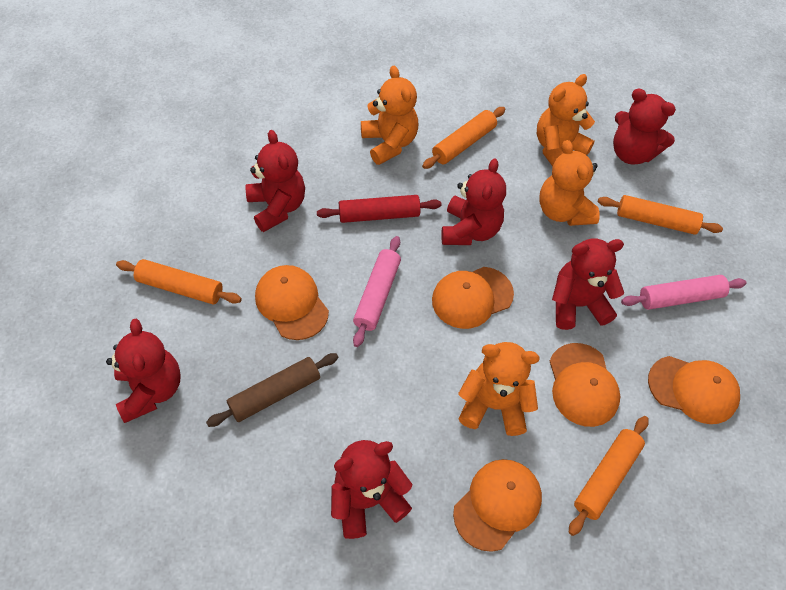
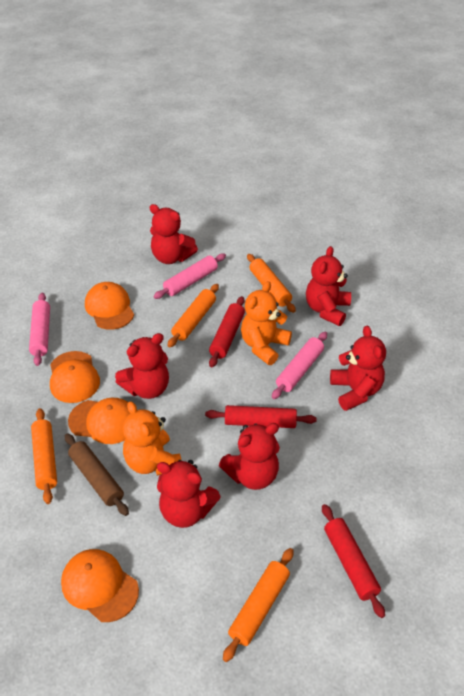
orange cap: 5 -> 4
orange teddy bear: 4 -> 2
pink rolling pin: 2 -> 3
red rolling pin: 1 -> 3

